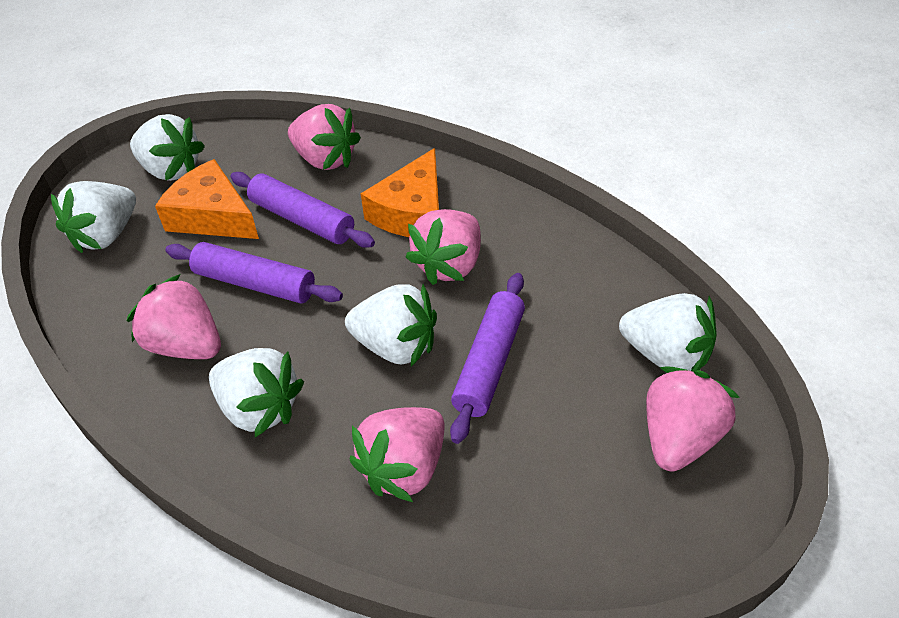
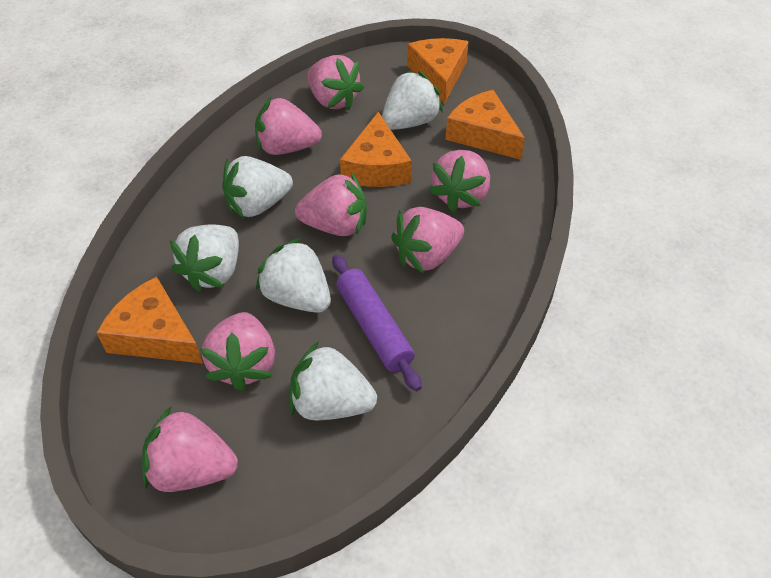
orange cheese: 2 -> 4
pink strawberry: 5 -> 7
purple rolling pin: 3 -> 1

